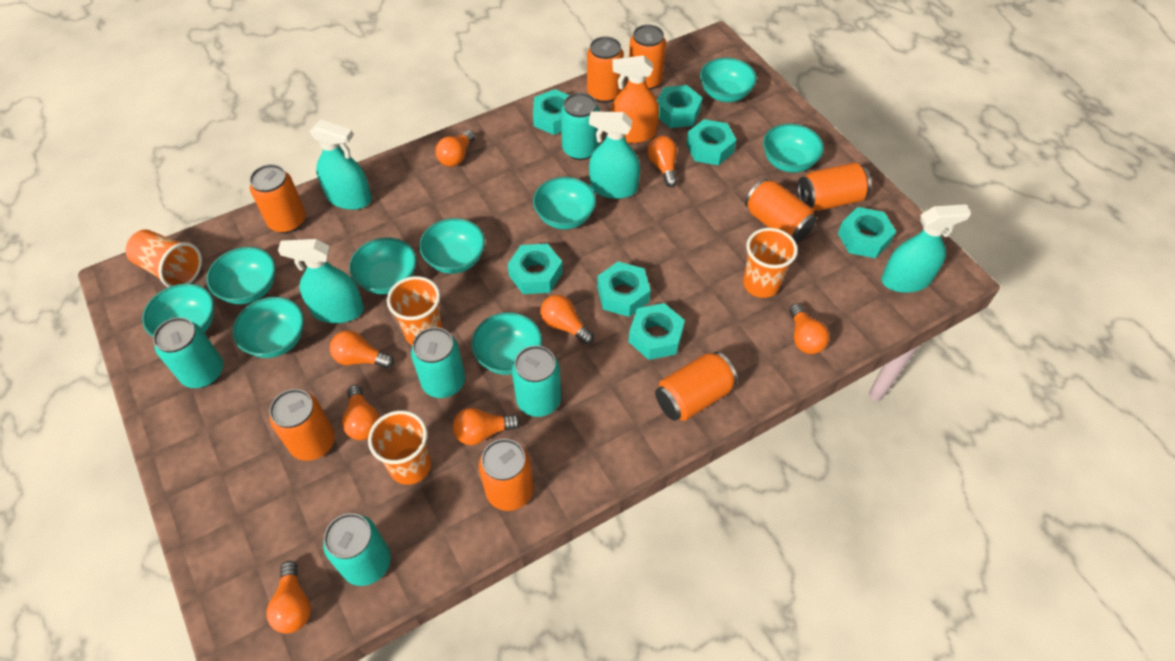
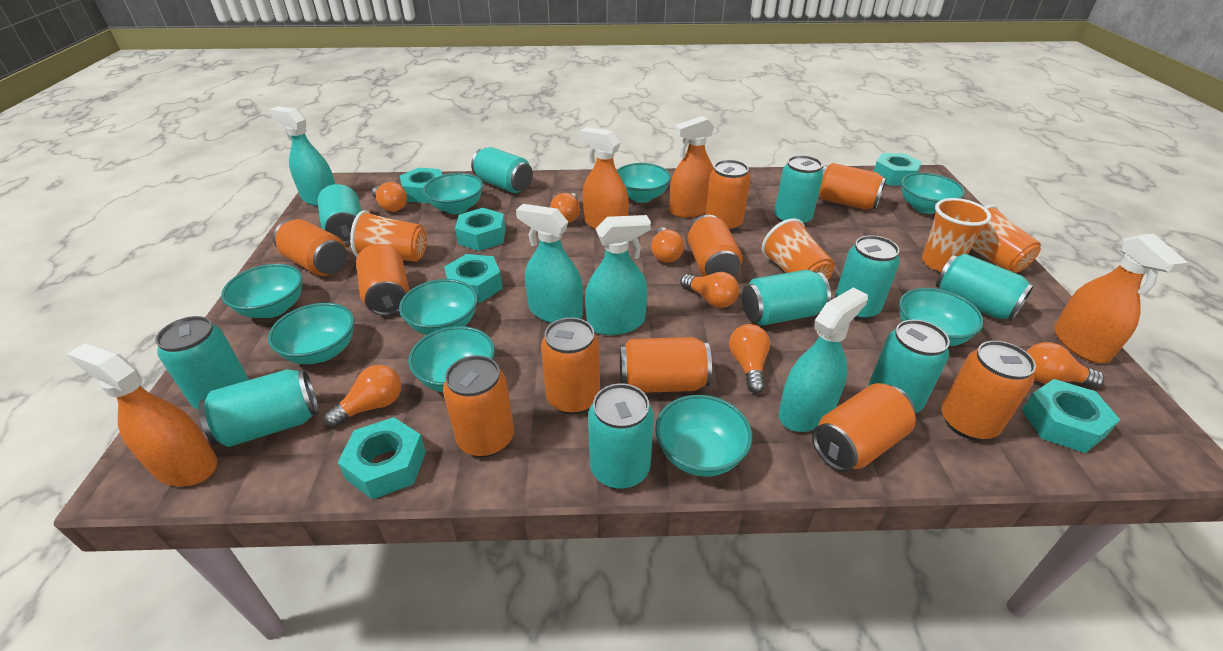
orange can: 8 -> 10
orange light bulb: 8 -> 7
orange spray bottle: 1 -> 4
turquoise can: 5 -> 10
turquoise nut: 7 -> 6

